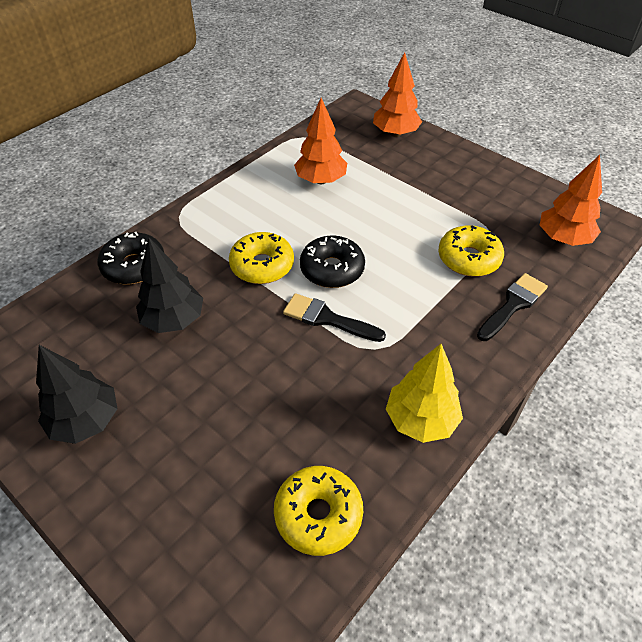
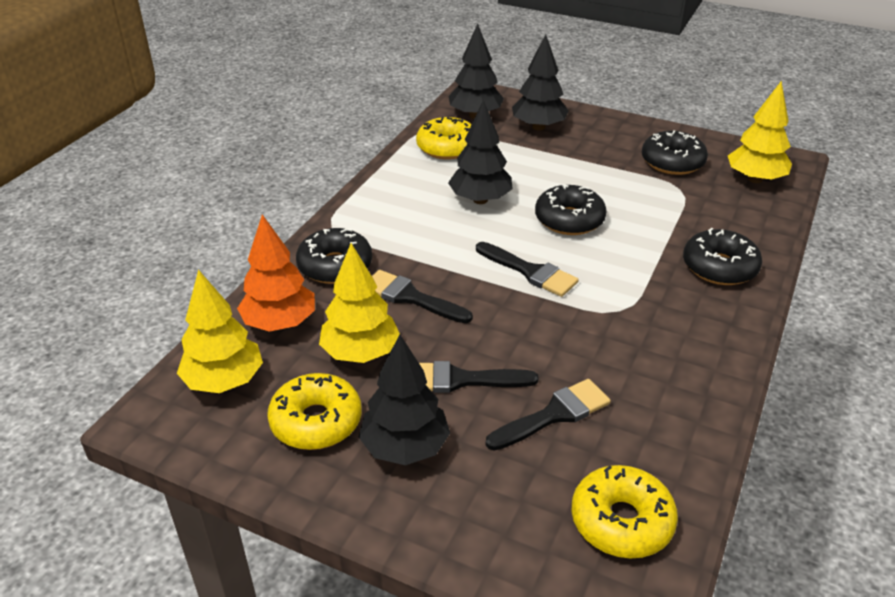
black brush: 2 -> 4
black donut: 2 -> 4
black tree: 2 -> 4
orange tree: 3 -> 1
yellow tree: 1 -> 3

